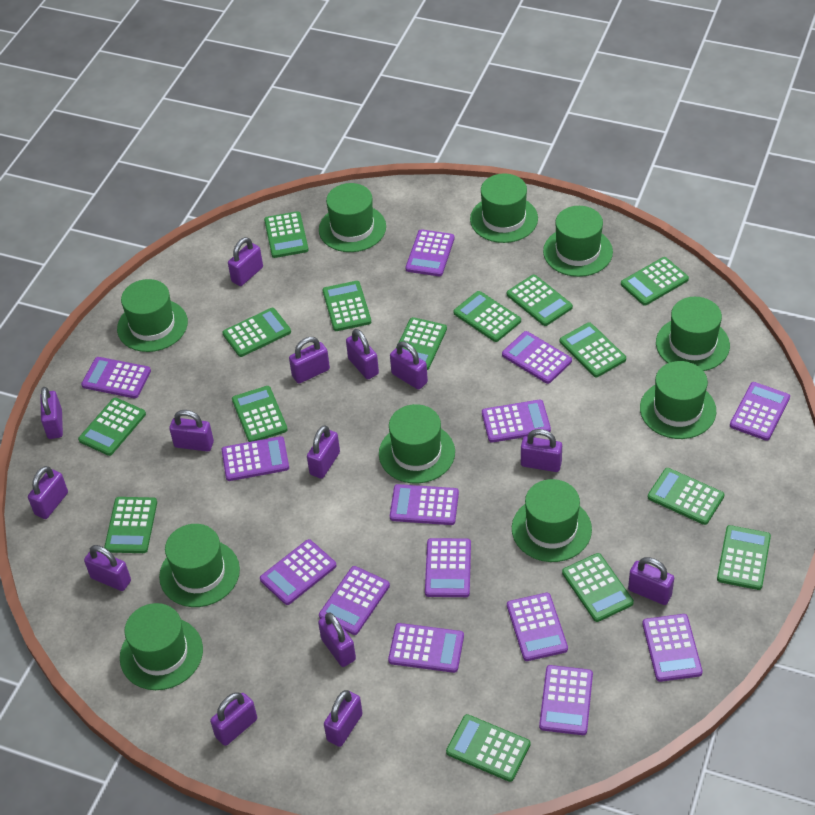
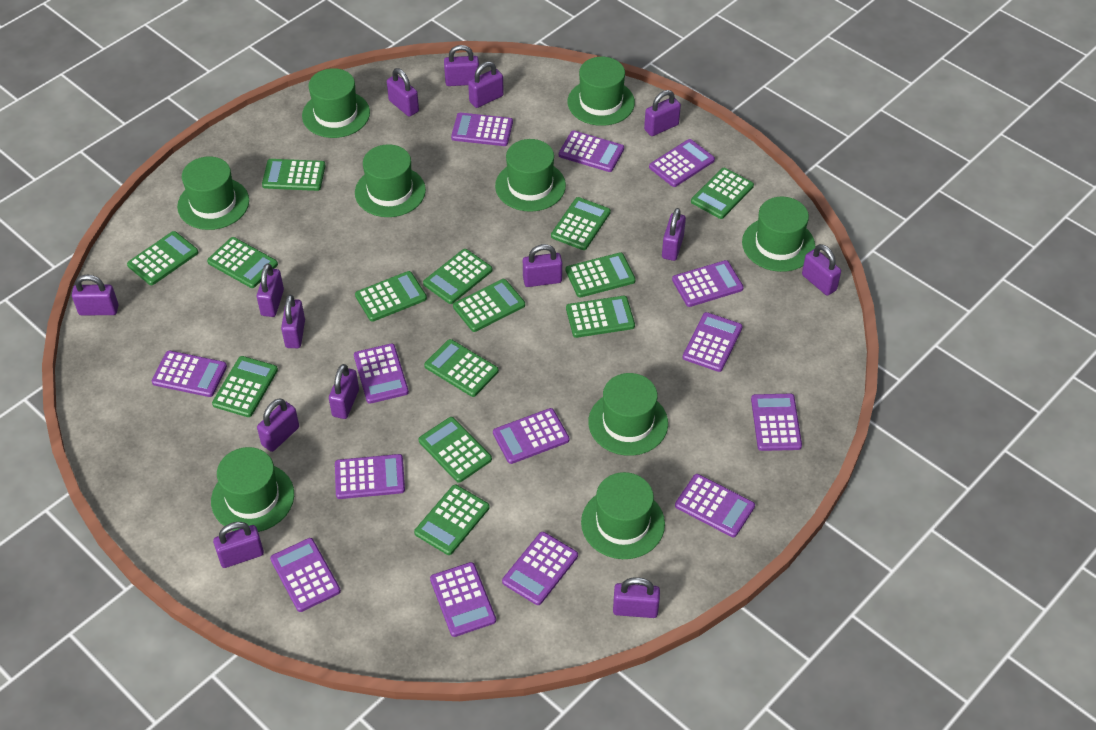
green calculator: 15 -> 14
green hat: 10 -> 9

